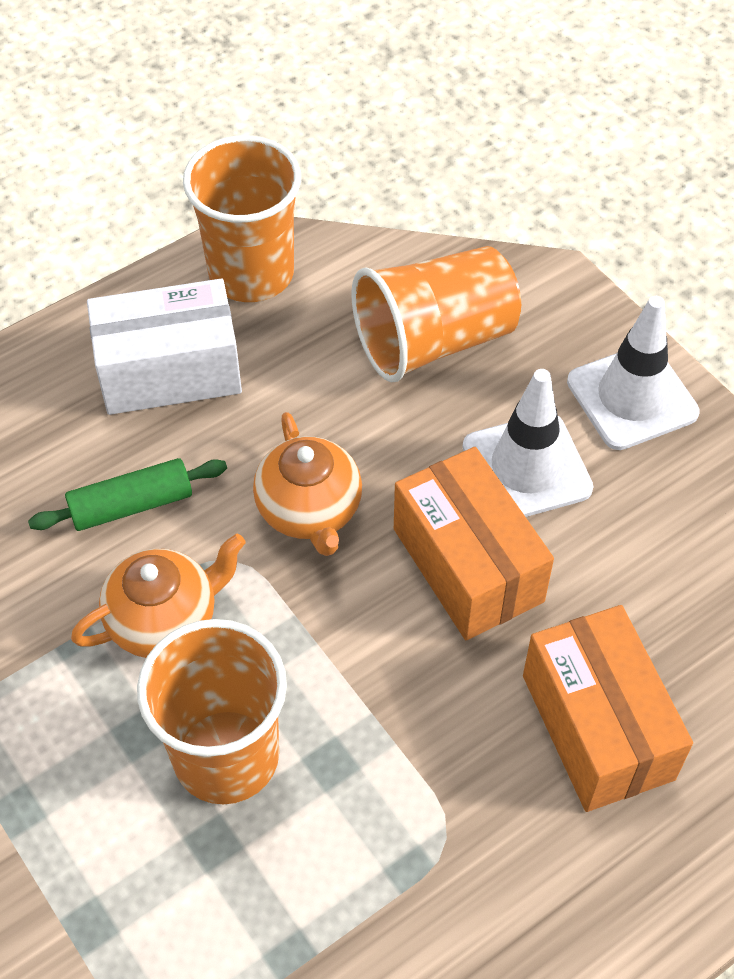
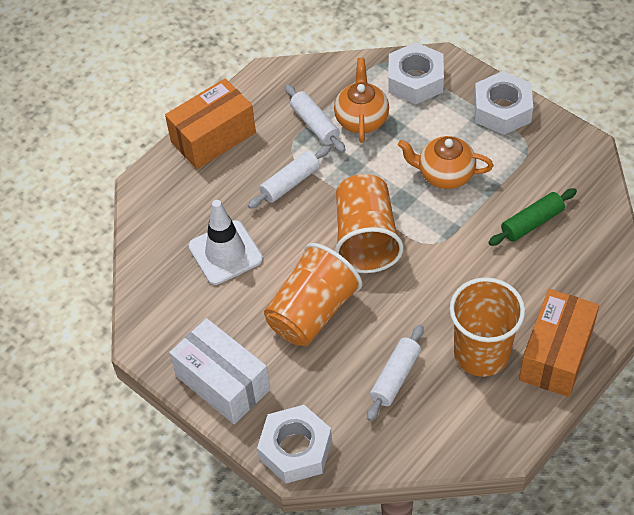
white nut: 0 -> 3
white rolling pin: 0 -> 3
white traffic cone: 2 -> 1

